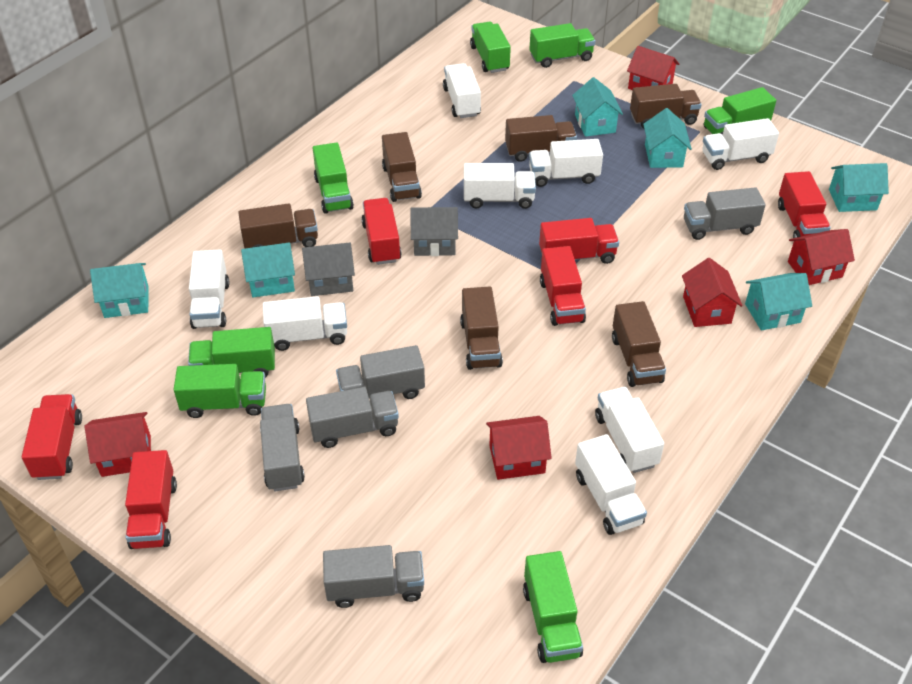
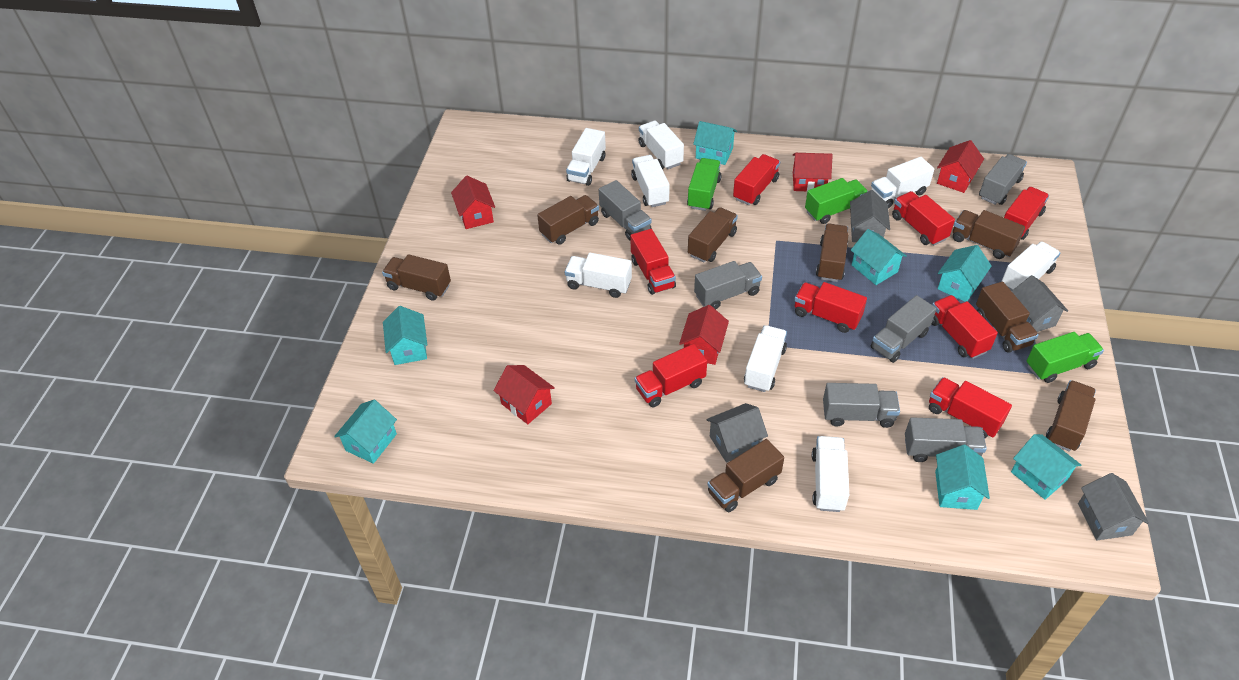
brown truck: 6 -> 8
green truck: 7 -> 3
grey house: 2 -> 4
grey truck: 5 -> 6
red truck: 6 -> 8
turquoise house: 6 -> 7

